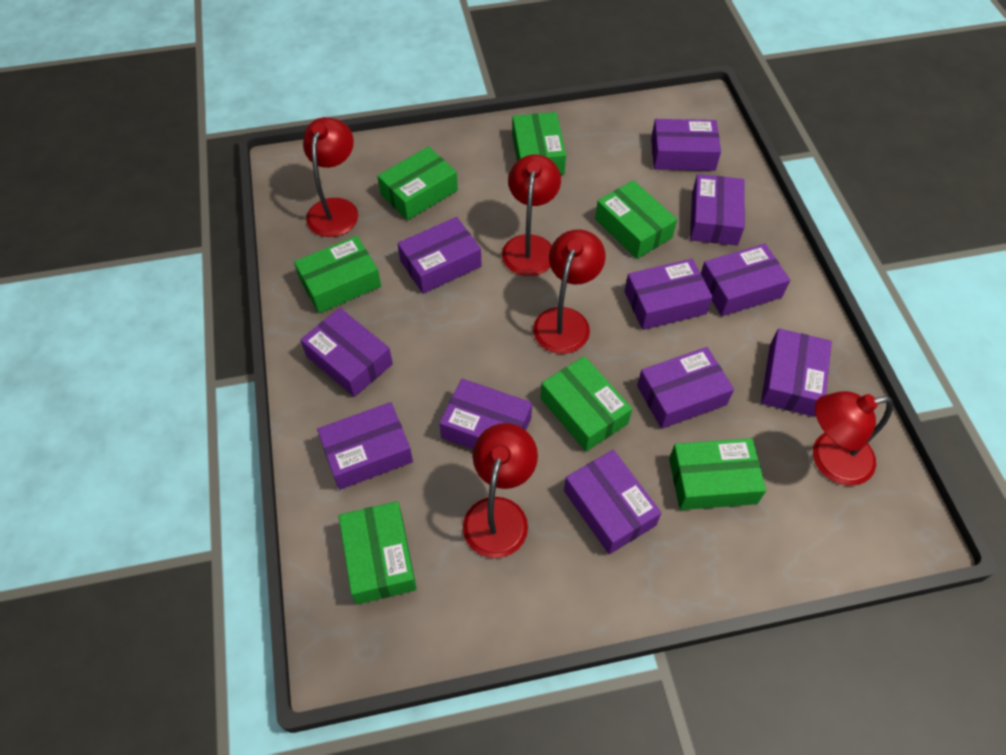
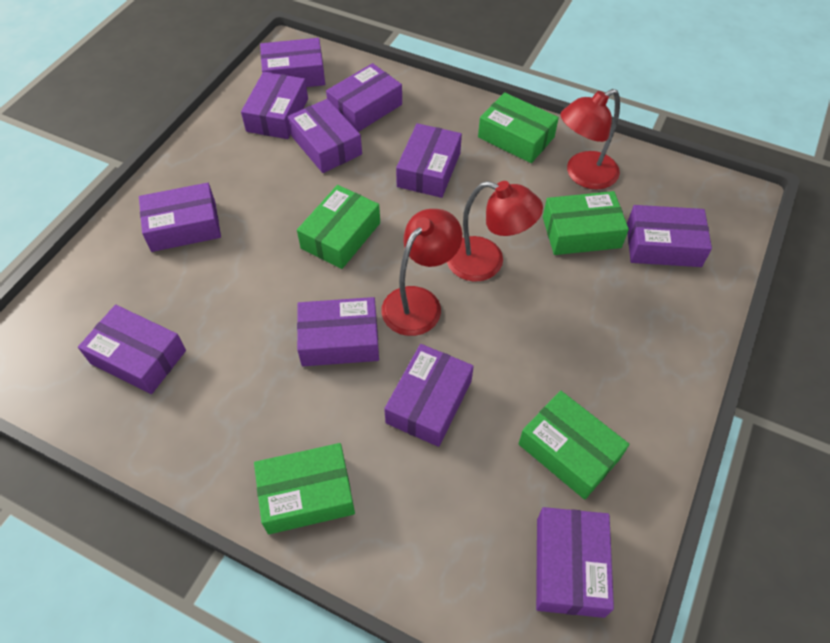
green box: 7 -> 5
red lamp: 5 -> 3

